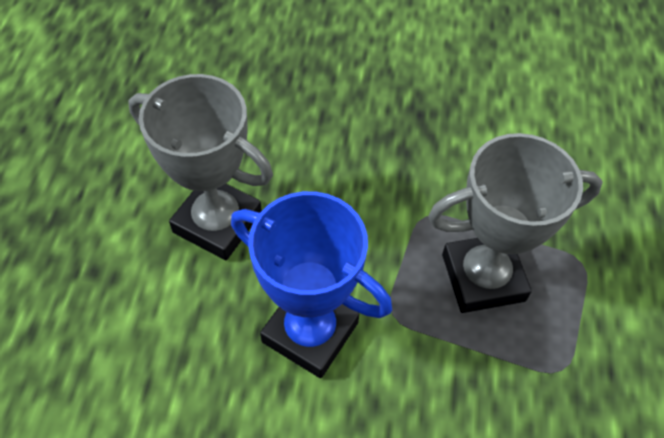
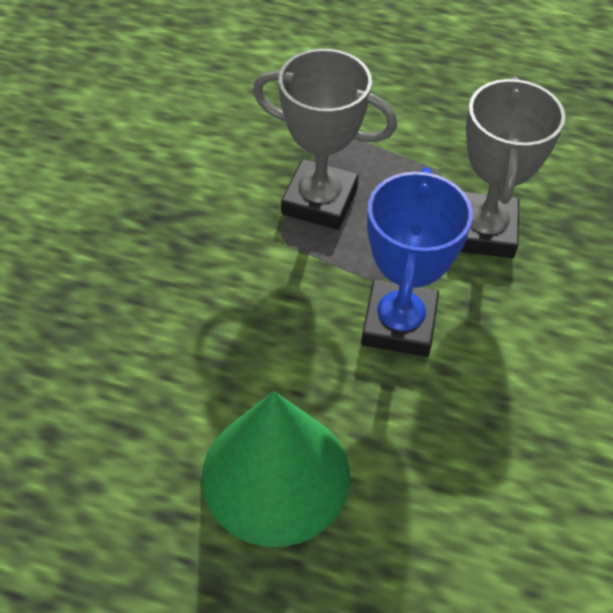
green cone: 0 -> 1

